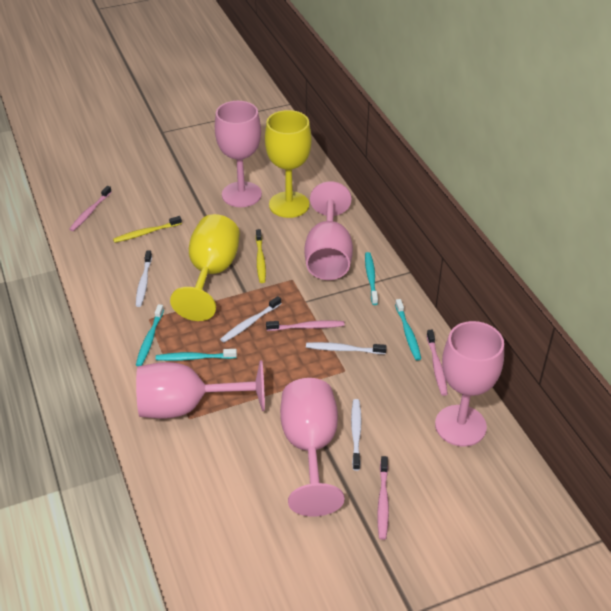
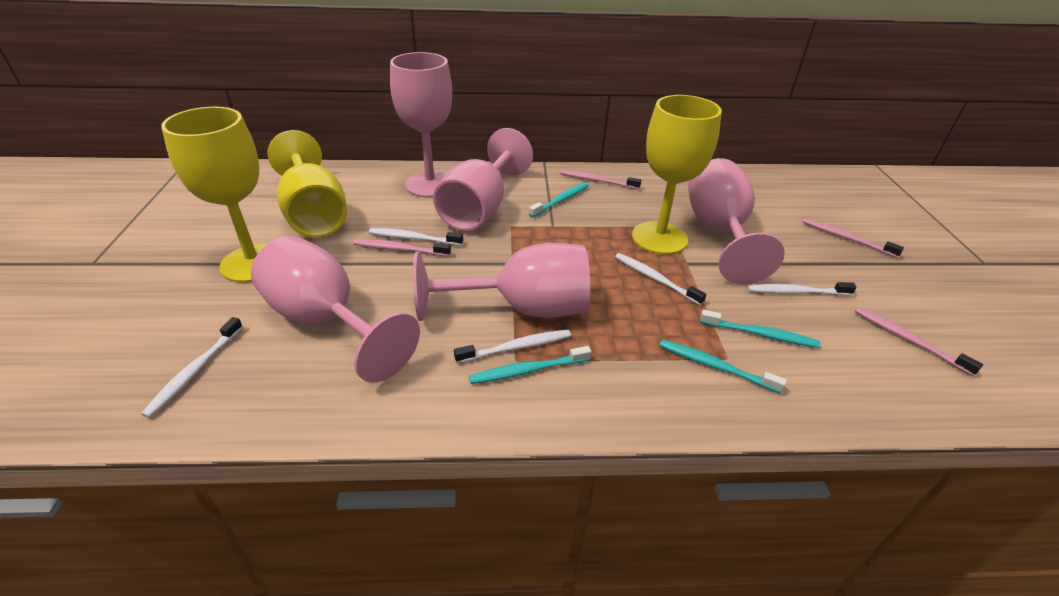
white toothbrush: 4 -> 5
yellow goblet: 2 -> 3
yellow toothbrush: 2 -> 0

